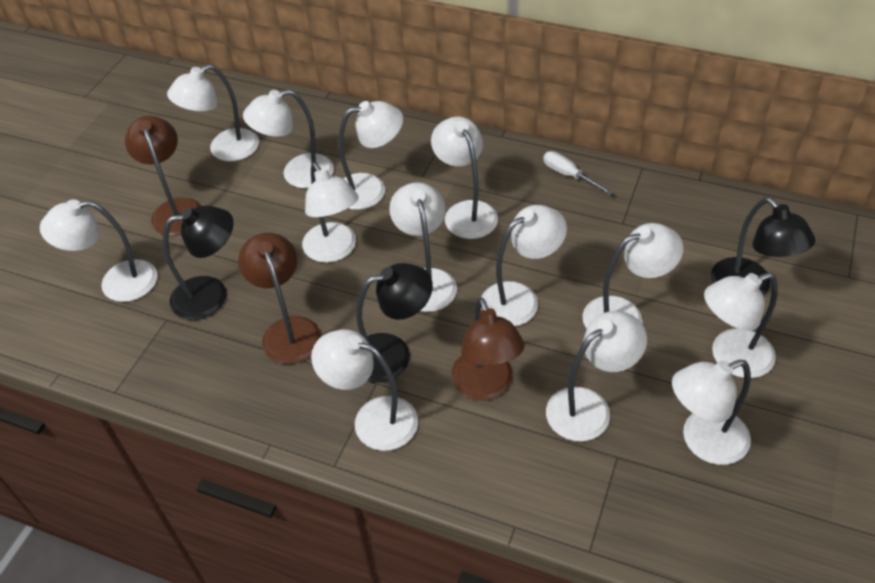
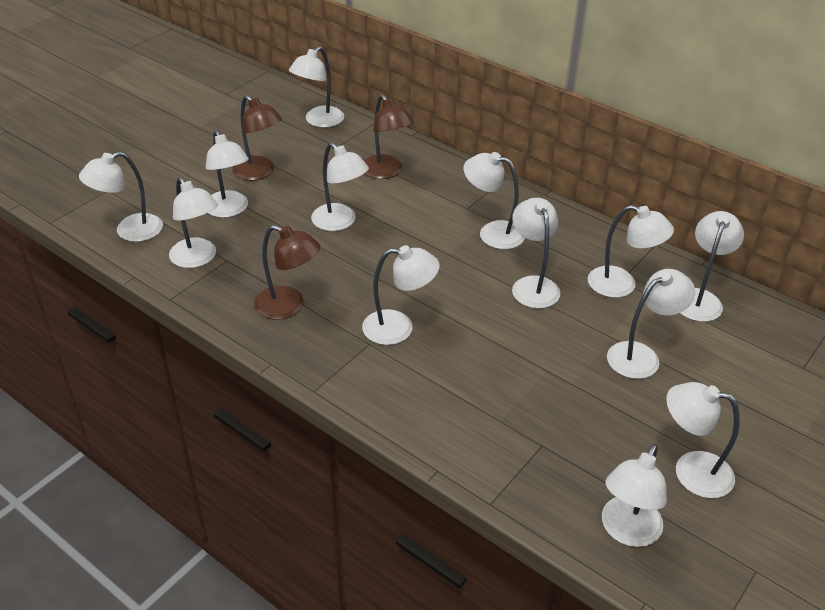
black lamp: 3 -> 0
white screwdriver: 1 -> 0

